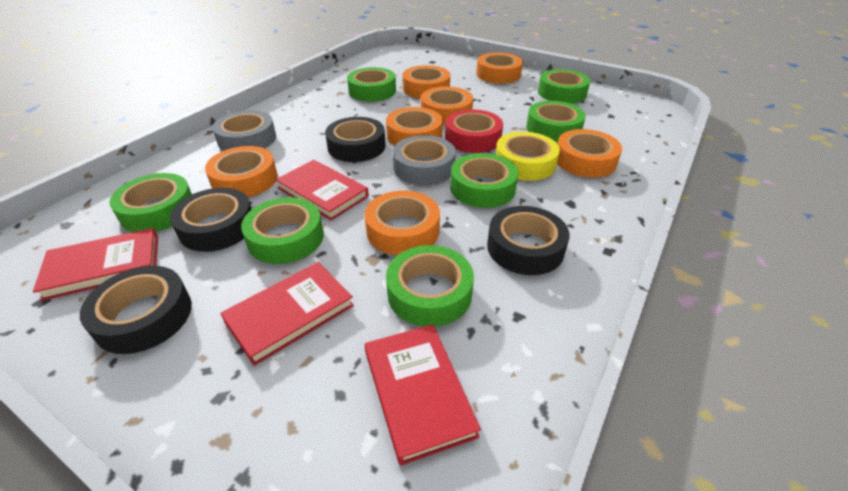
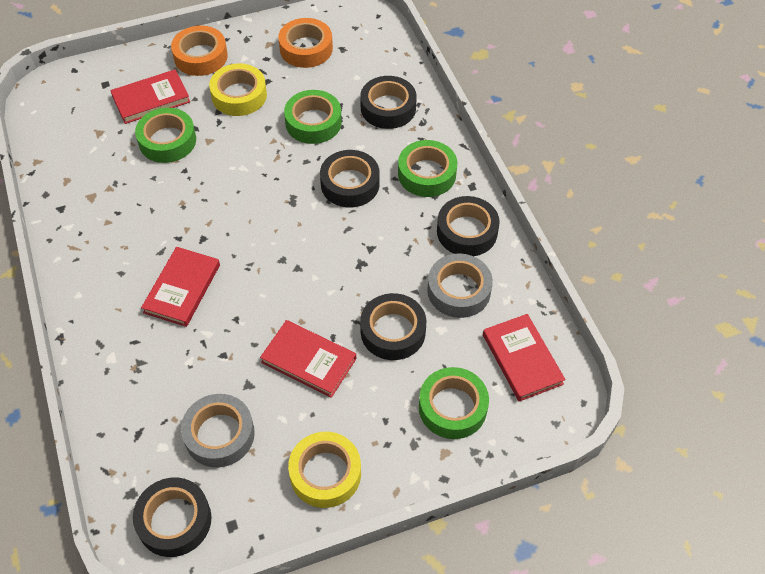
black tape: 4 -> 5
green tape: 7 -> 4
orange tape: 7 -> 2
red tape: 1 -> 0
yellow tape: 1 -> 2

